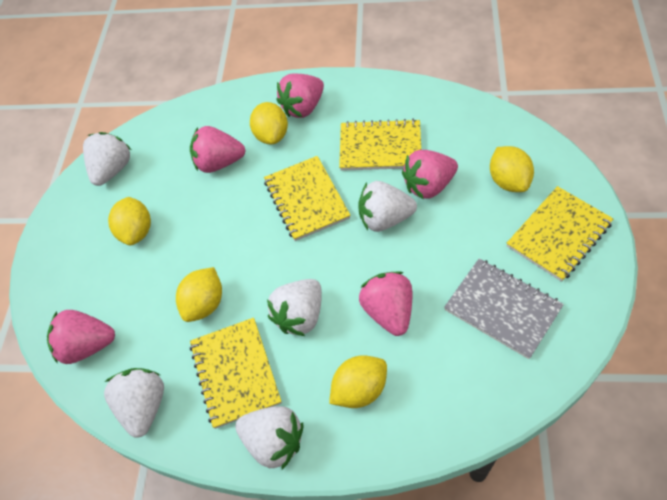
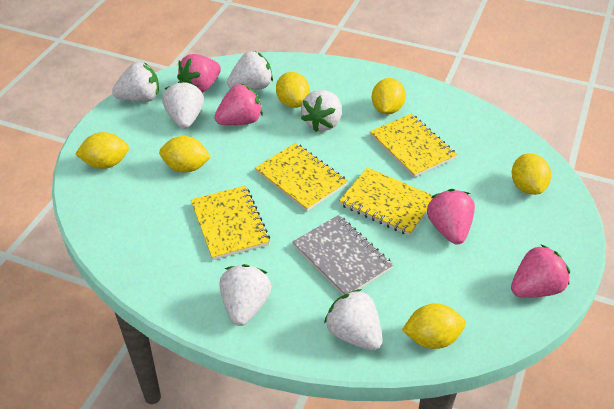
pink strawberry: 5 -> 4
white strawberry: 5 -> 6
yellow lemon: 5 -> 6

